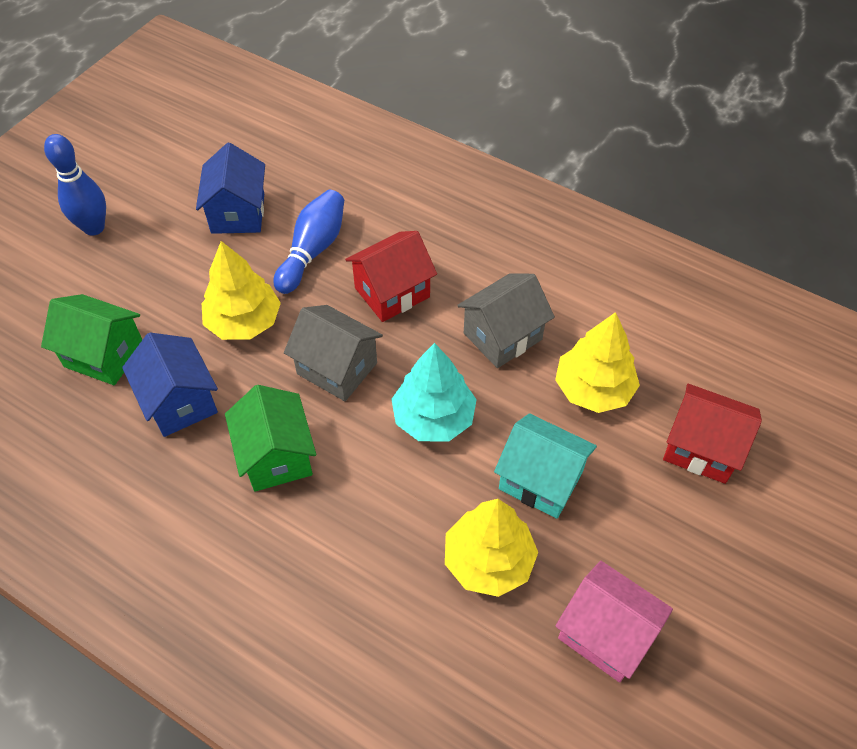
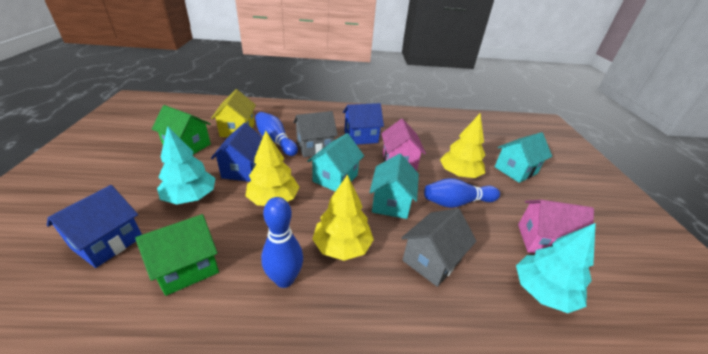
blue bowling pin: 2 -> 3
blue house: 2 -> 3
pink house: 1 -> 2
red house: 2 -> 0
turquoise house: 1 -> 3
turquoise tree: 1 -> 2
yellow house: 0 -> 1

